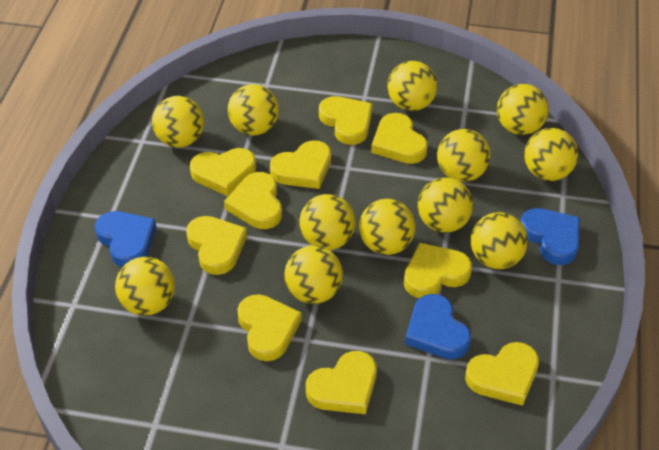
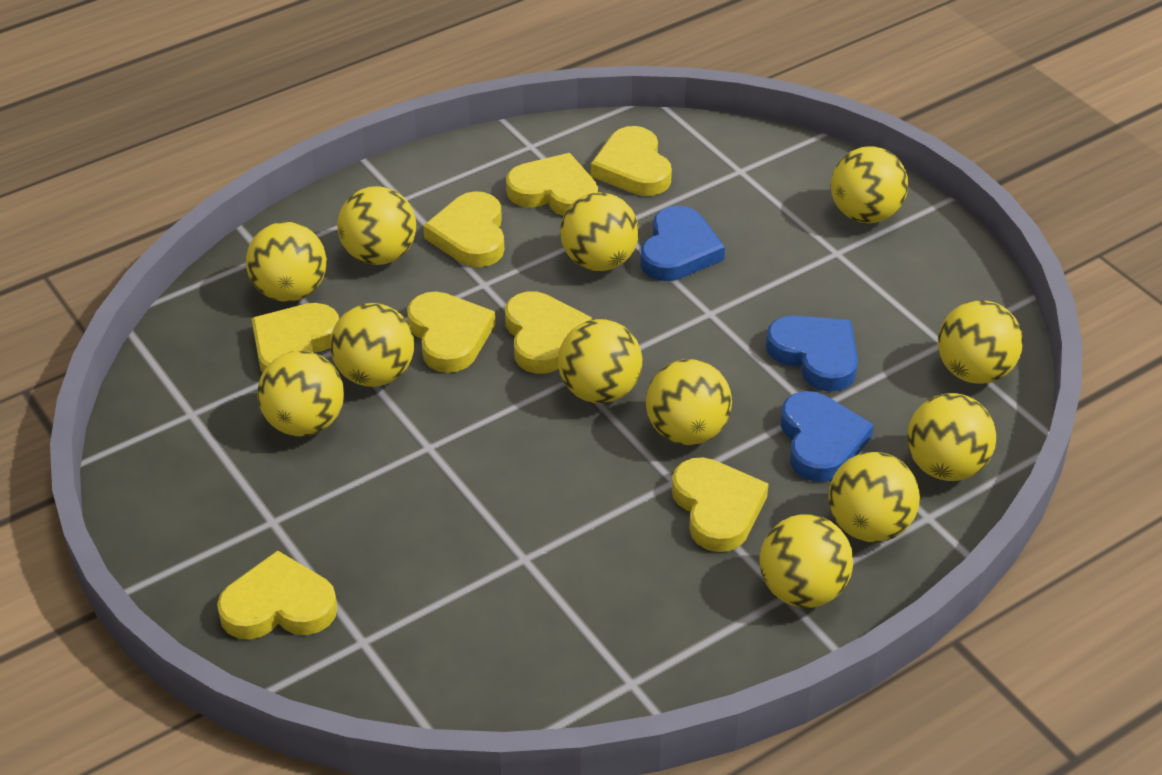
yellow heart: 10 -> 8

